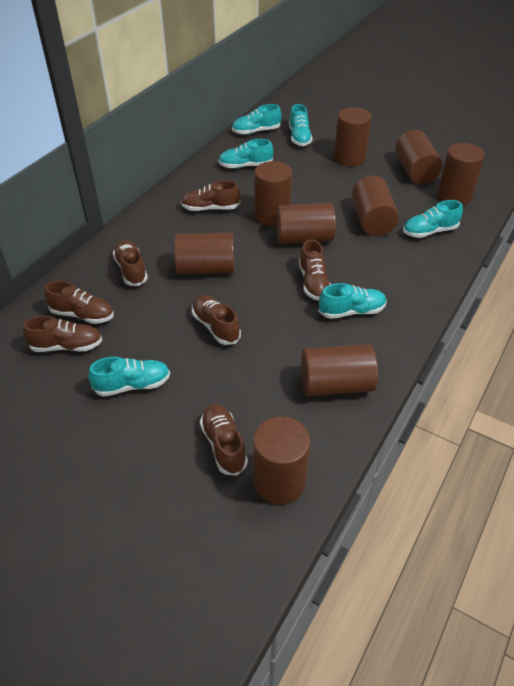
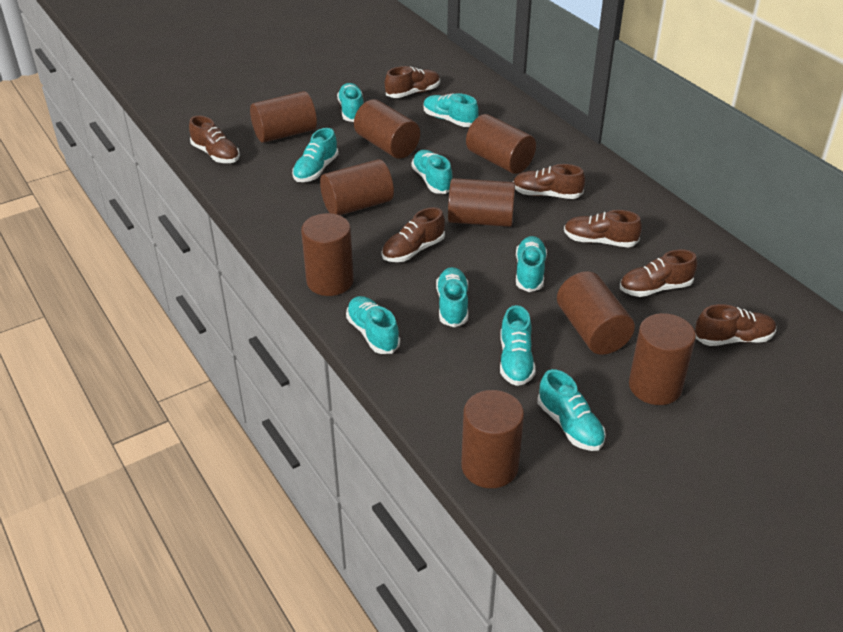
turquoise shoe: 6 -> 9

